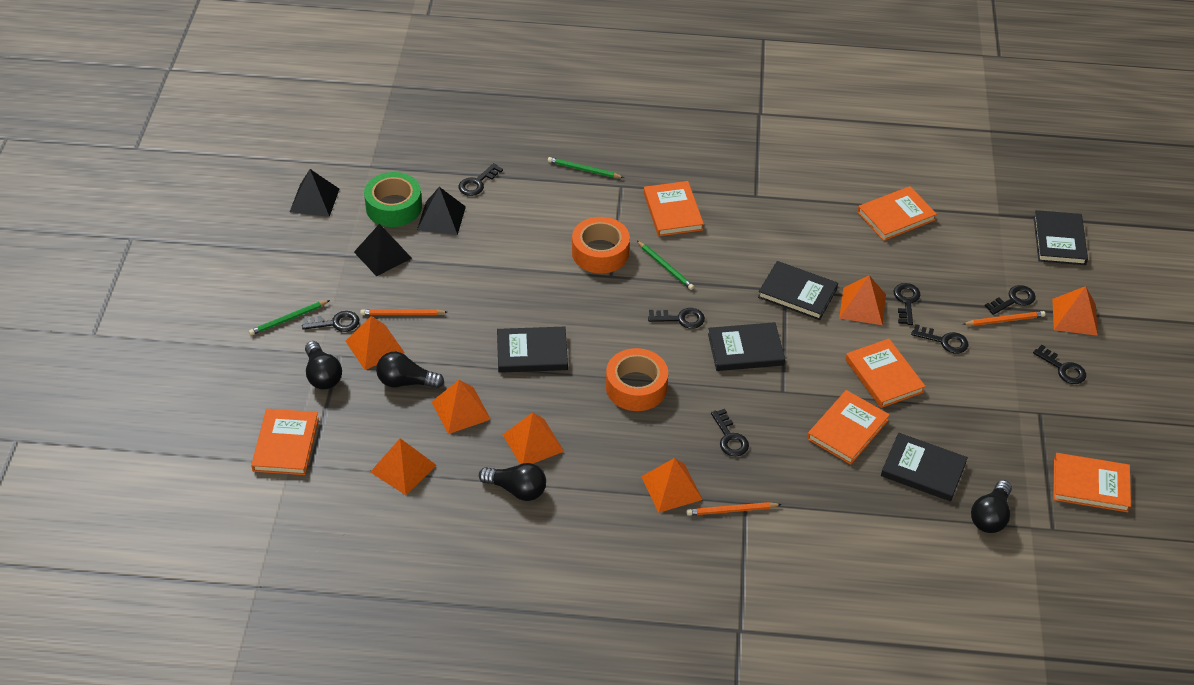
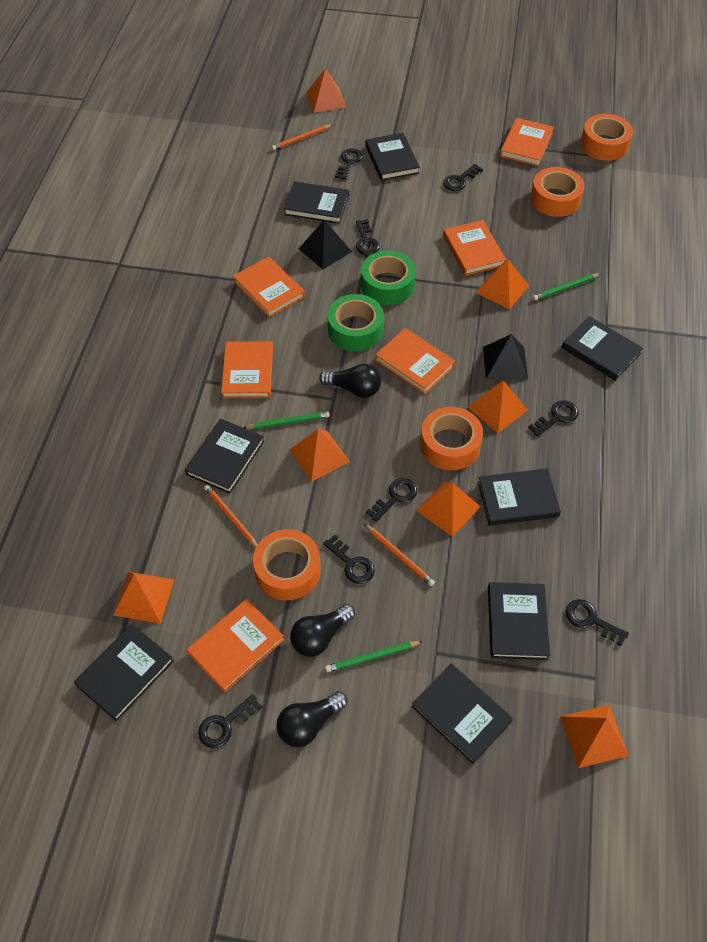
black book: 5 -> 8
black light bulb: 4 -> 3
black pyramid: 3 -> 2
green tape: 1 -> 2
orange tape: 2 -> 4

